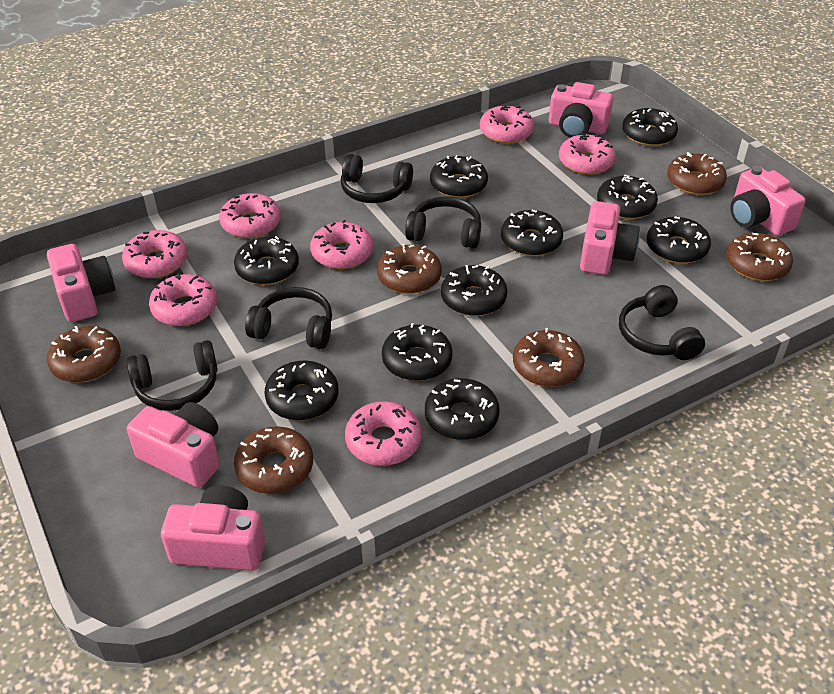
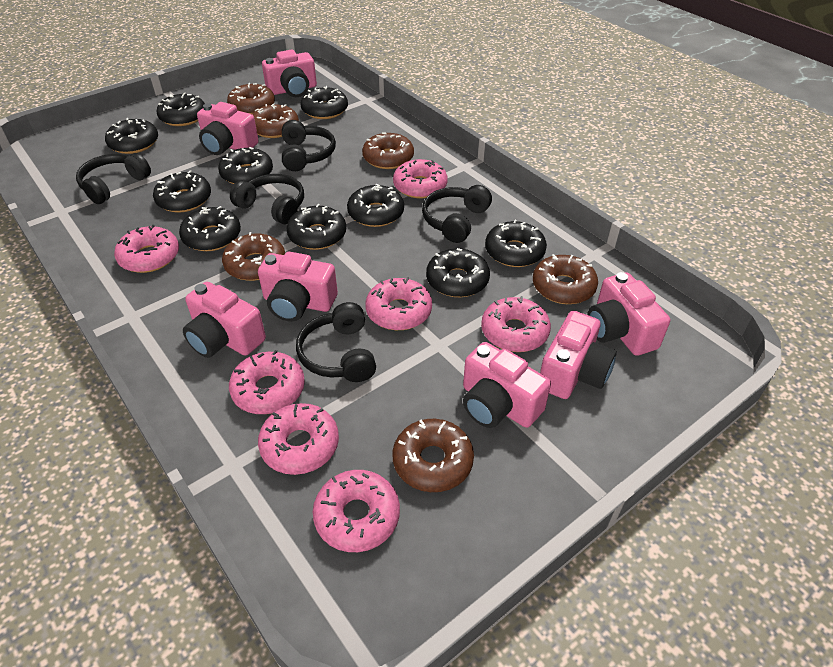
pink camera: 6 -> 7

